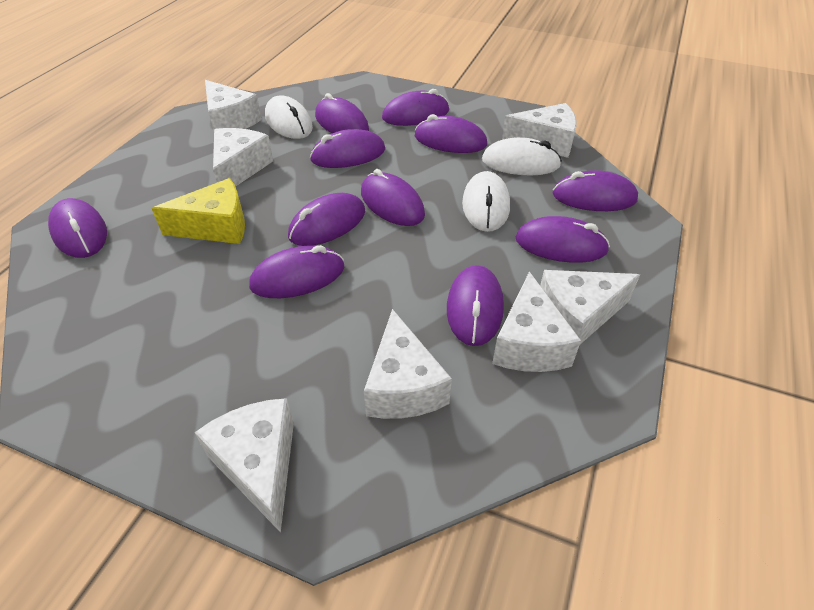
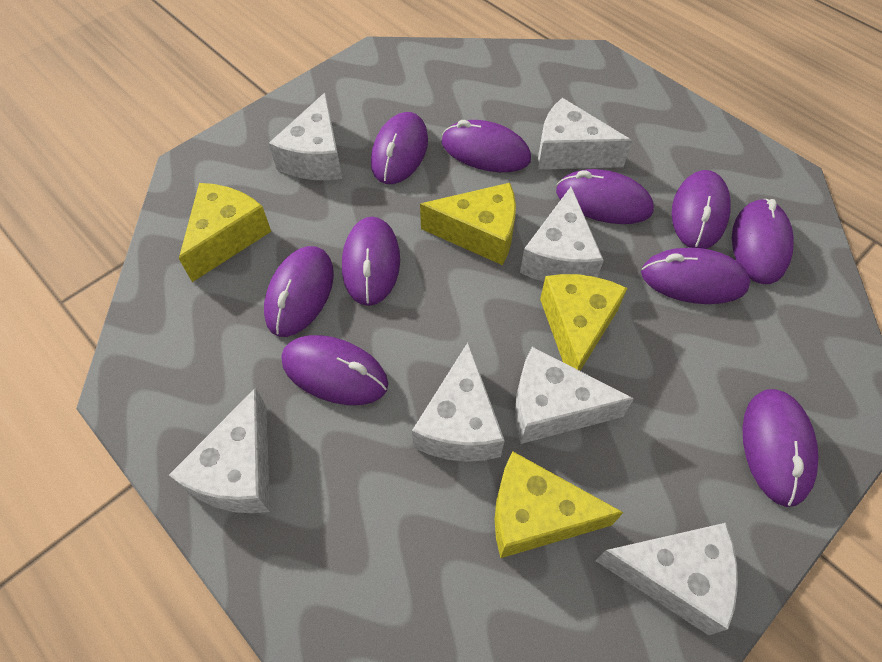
purple mouse: 11 -> 10
white mouse: 3 -> 0
yellow cheese: 1 -> 4

